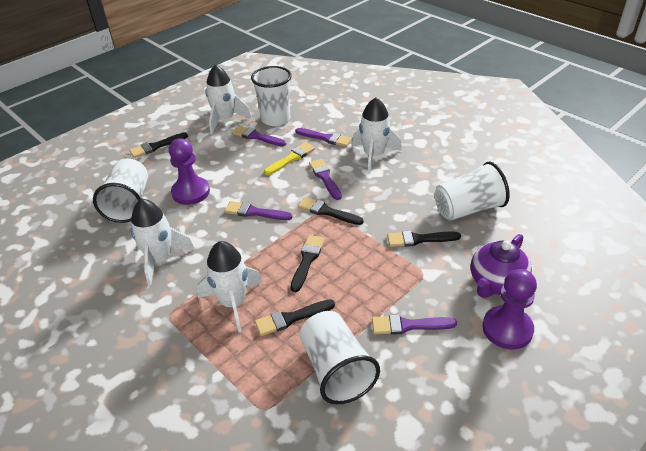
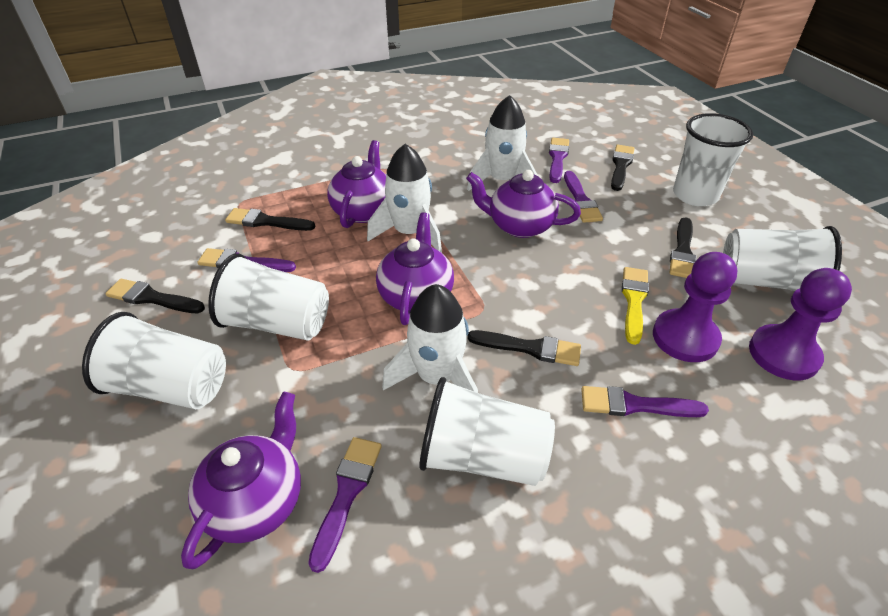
purple teapot: 1 -> 4
white cup: 4 -> 5
white rocket: 4 -> 3

